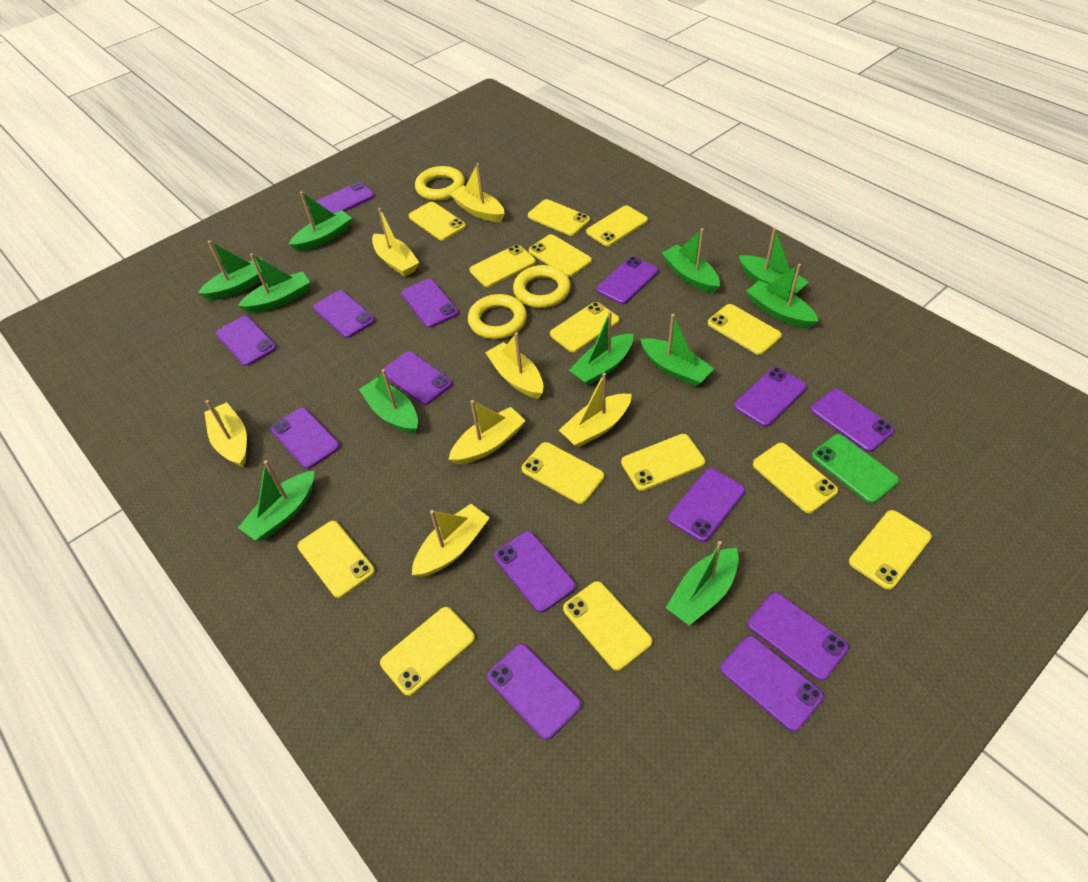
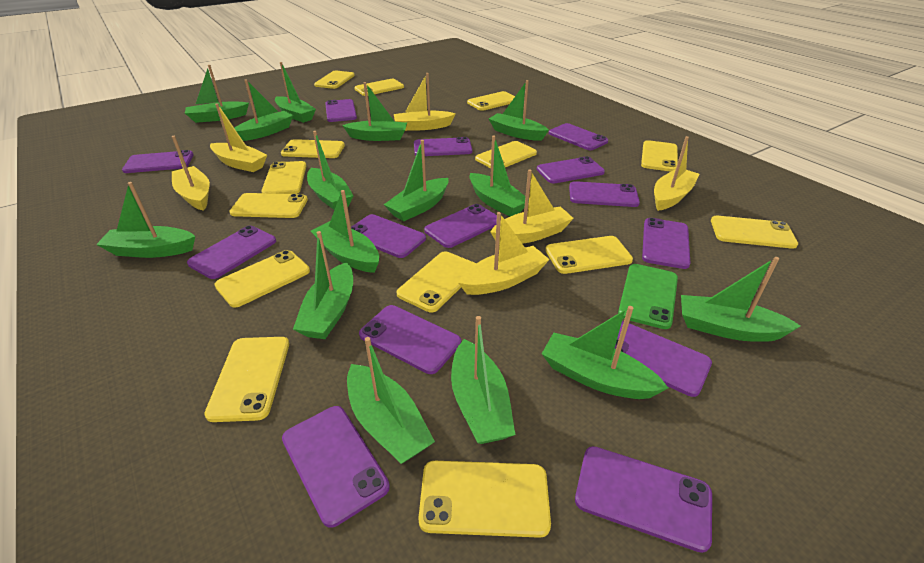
green boat: 11 -> 15
yellow boat: 7 -> 6
yellow ring: 3 -> 0

